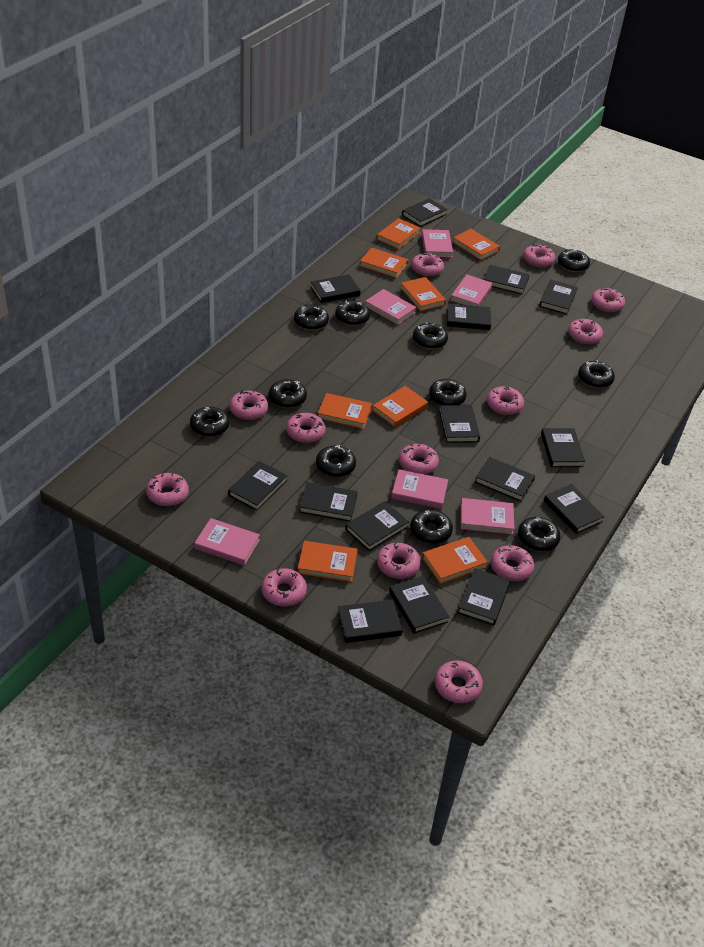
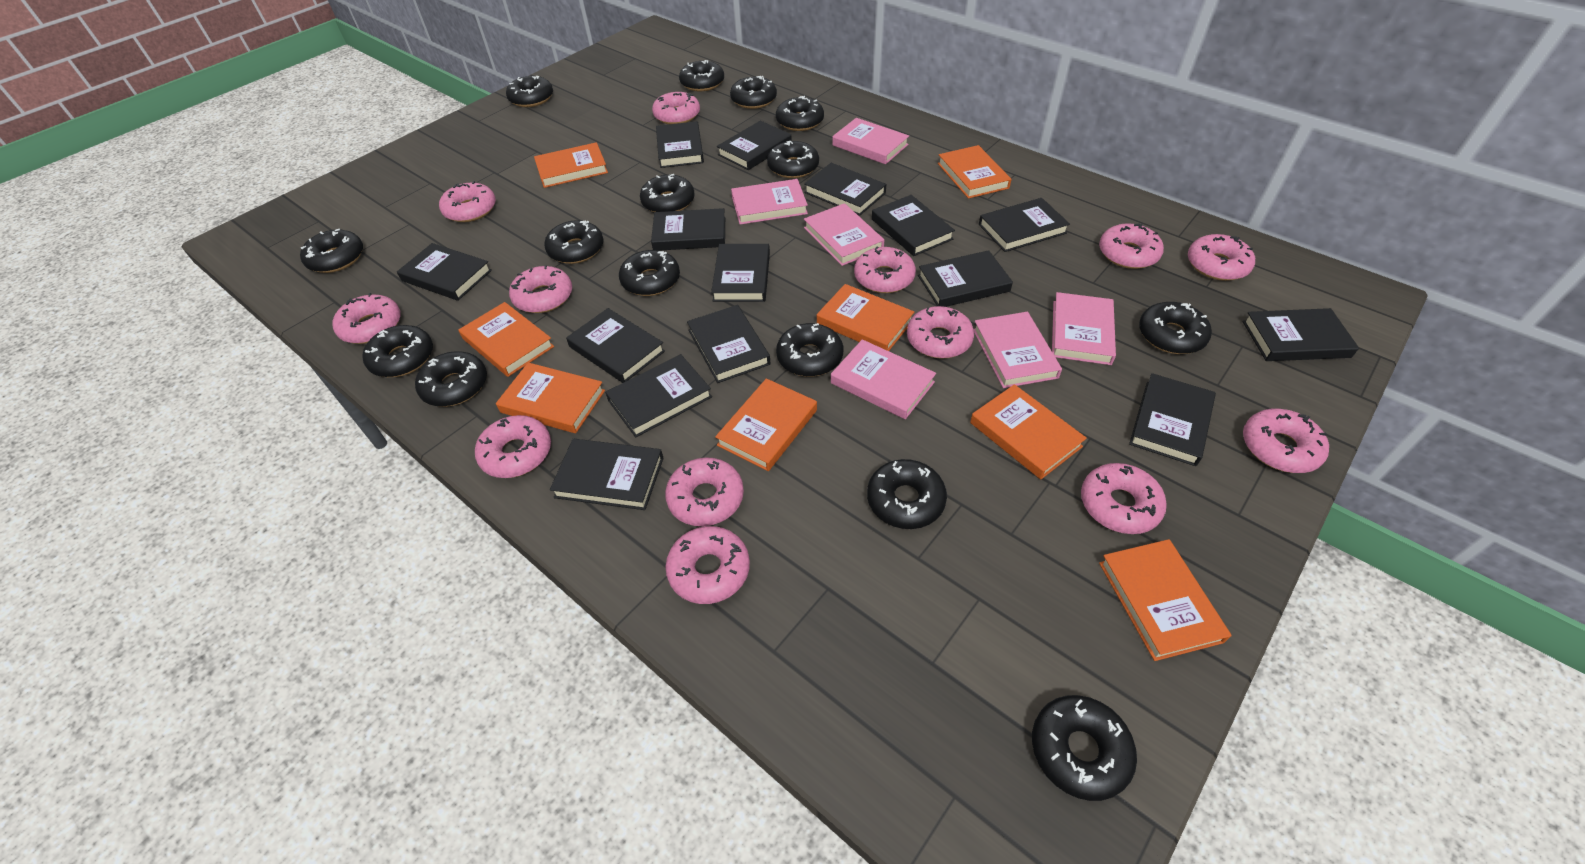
black donut: 11 -> 15

